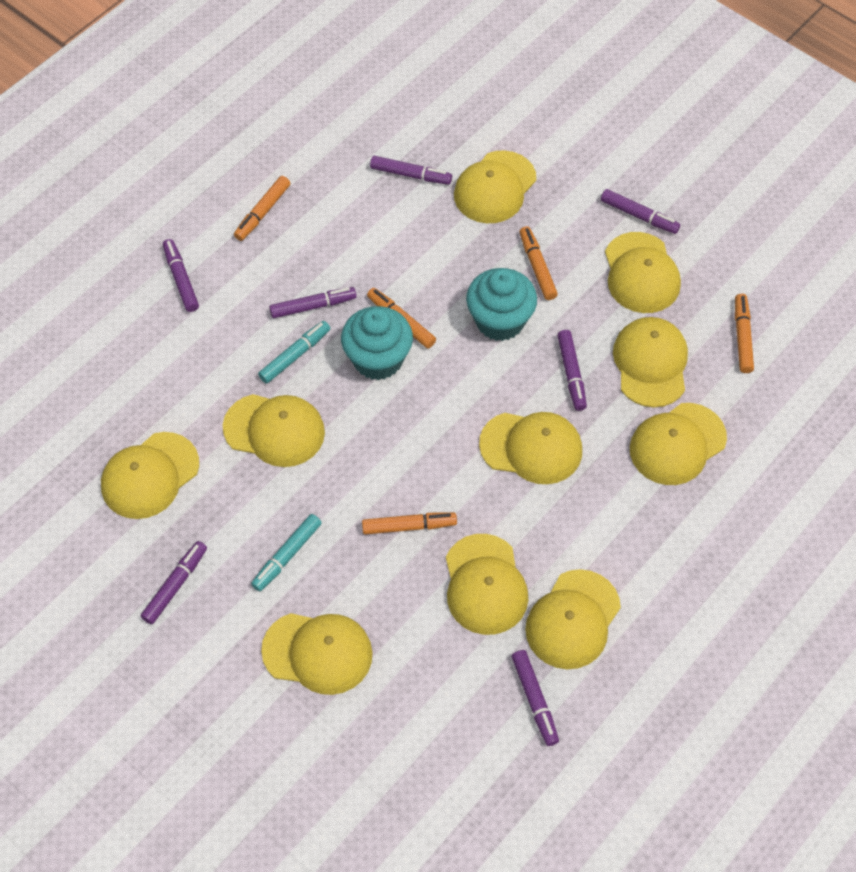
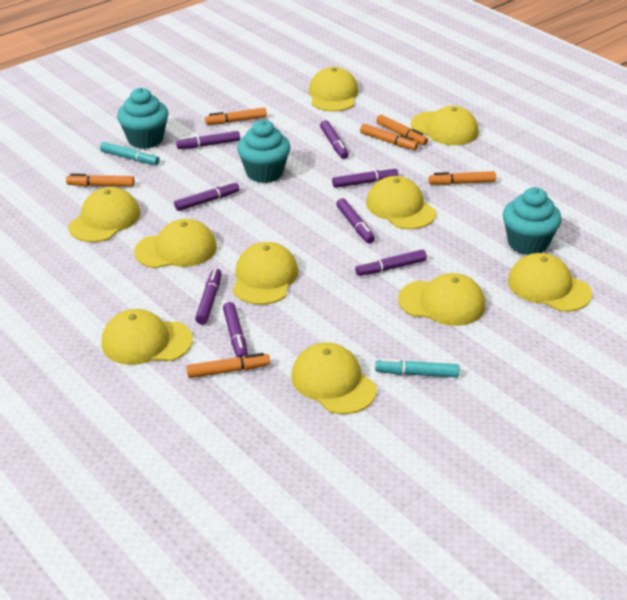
orange marker: 5 -> 6
purple marker: 7 -> 8
turquoise cupcake: 2 -> 3

